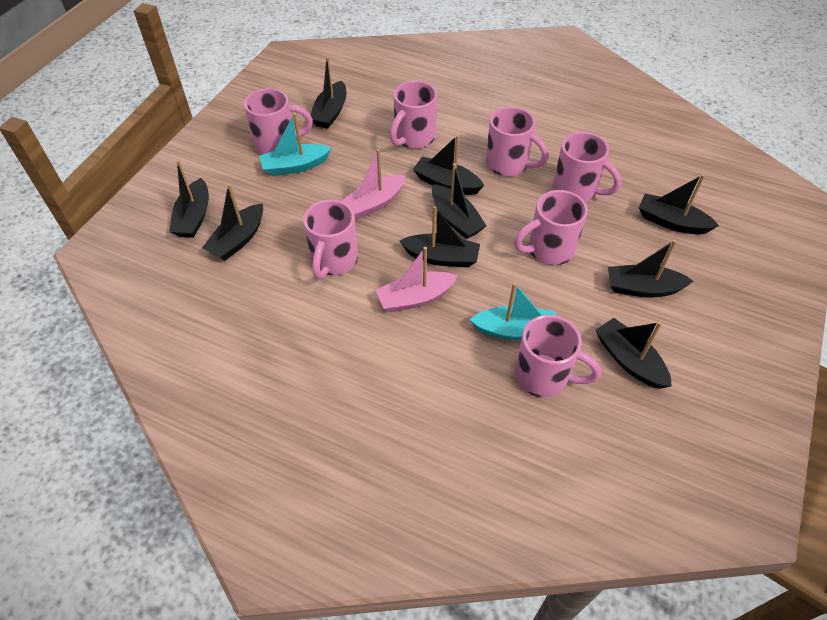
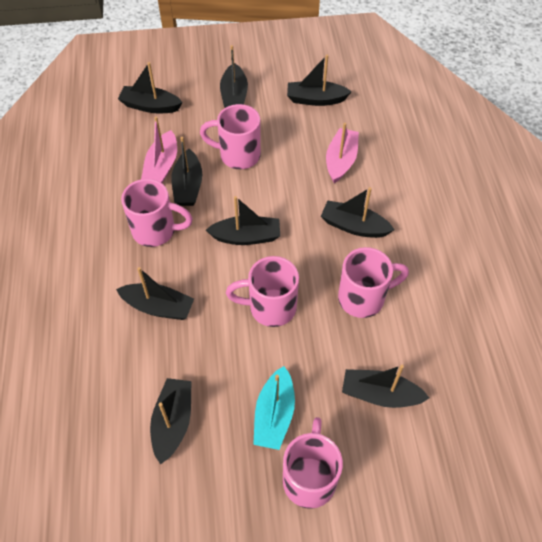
pink mug: 7 -> 5
turquoise boat: 2 -> 1

